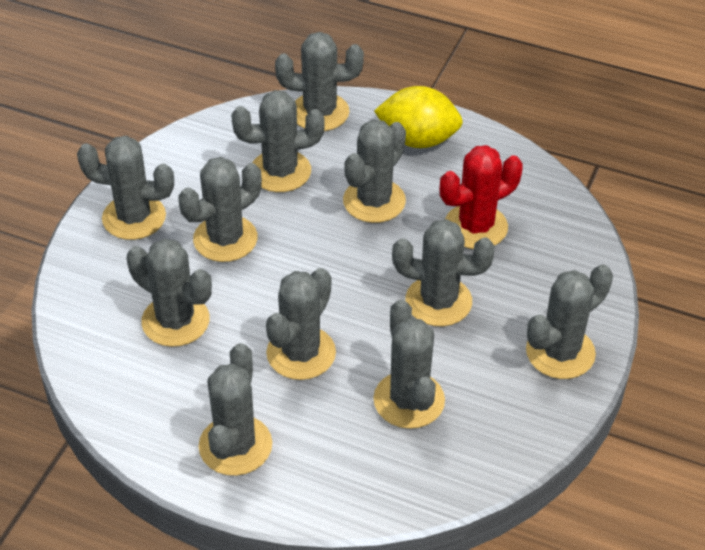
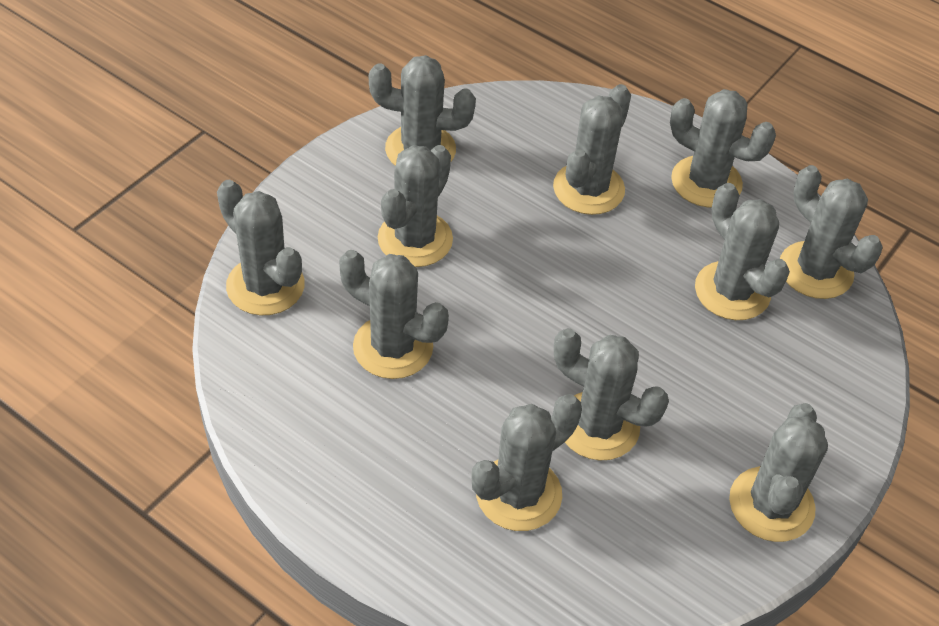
red cactus: 1 -> 0
yellow lemon: 1 -> 0

